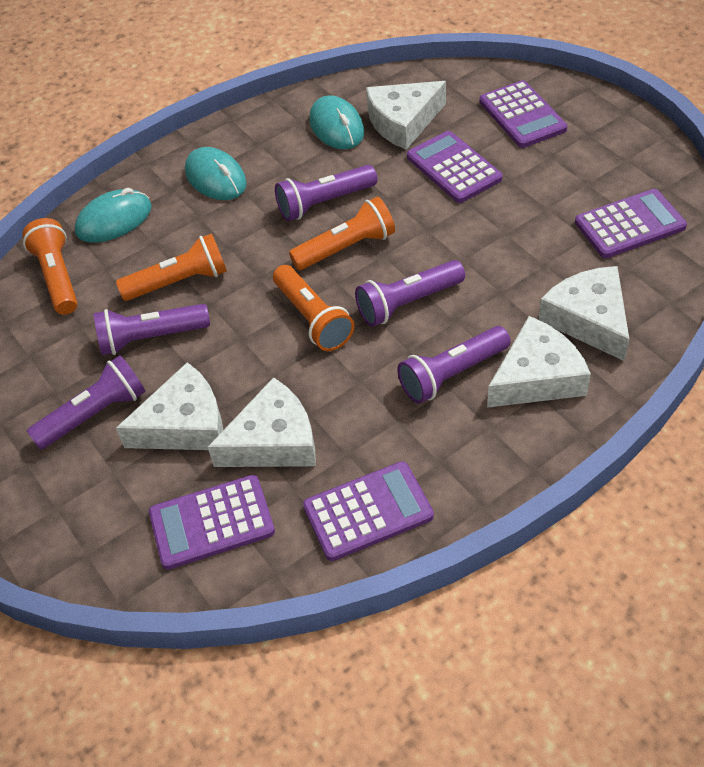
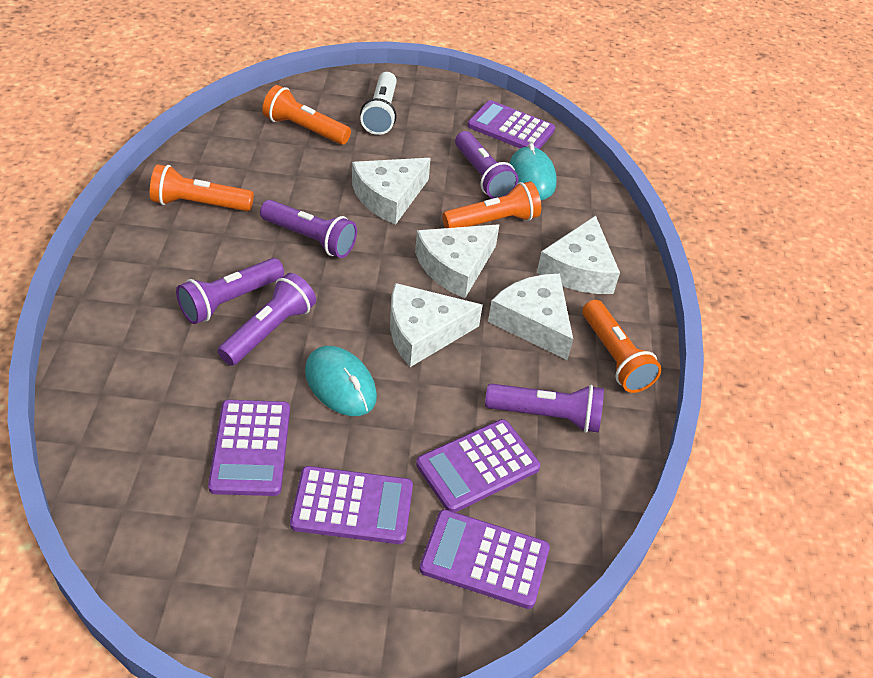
turquoise mouse: 3 -> 2
white flashlight: 0 -> 1

